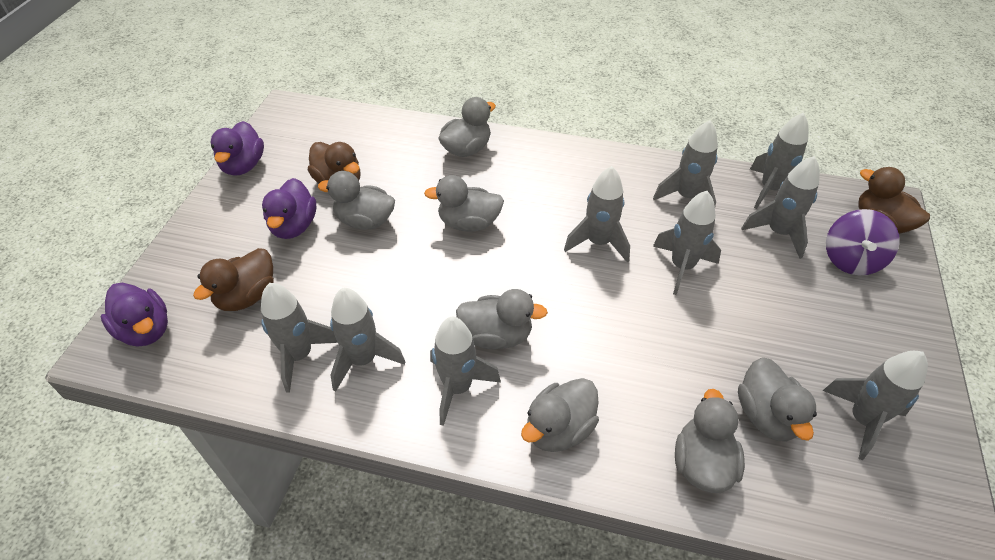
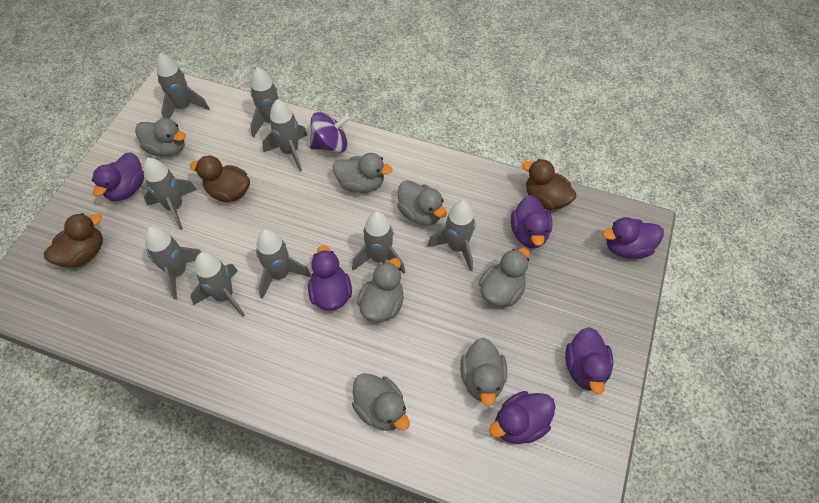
purple duck: 3 -> 6

